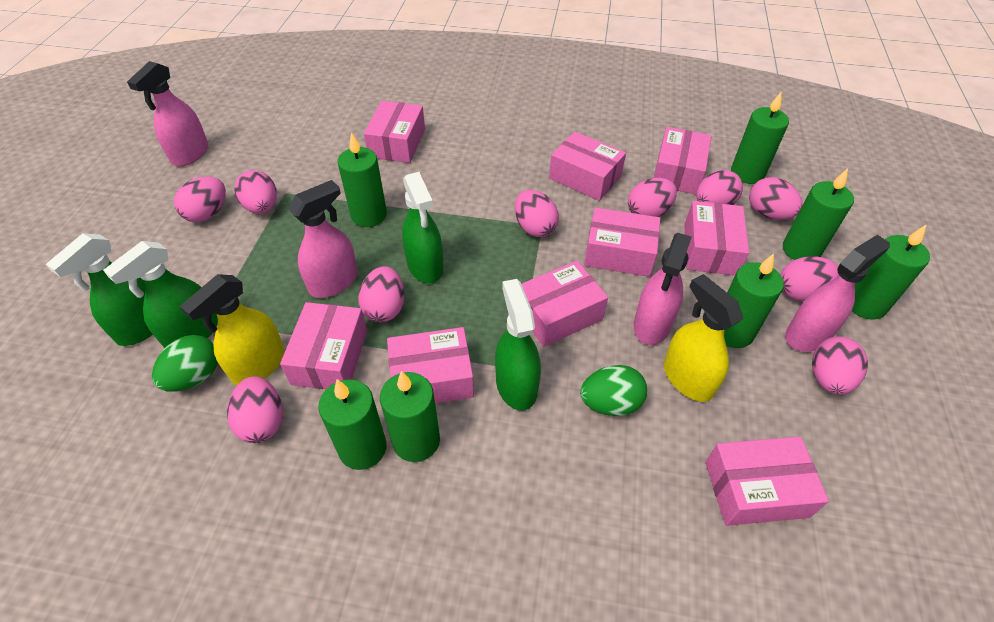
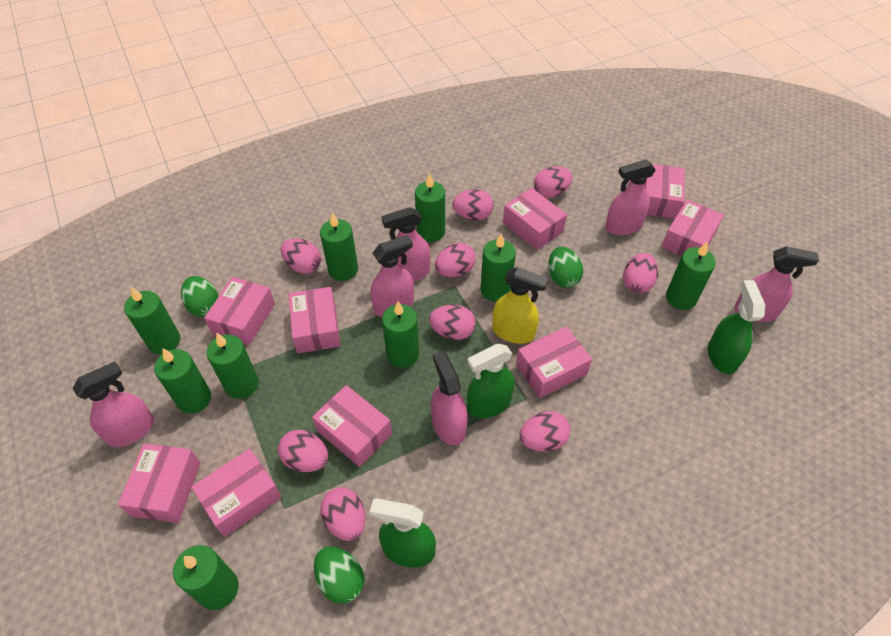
green candle: 7 -> 9
green egg: 2 -> 3
green spray bottle: 4 -> 3
pink egg: 10 -> 9
pink spray bottle: 4 -> 6
yellow spray bottle: 2 -> 1

